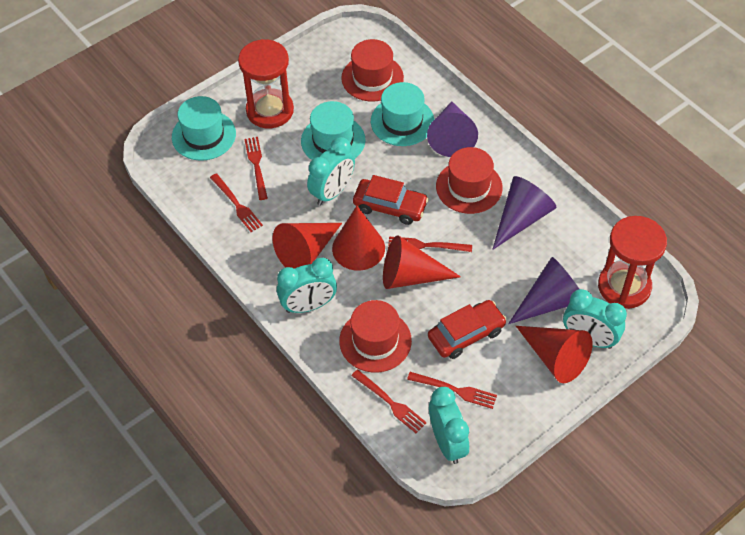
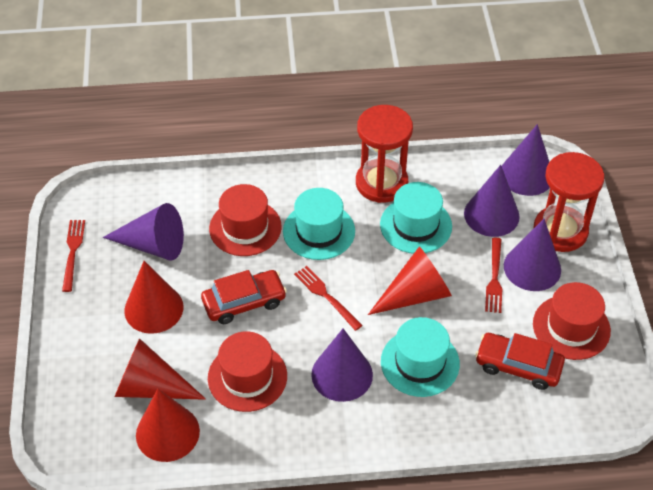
purple cone: 3 -> 5
red fork: 5 -> 3
turquoise clock: 4 -> 0

